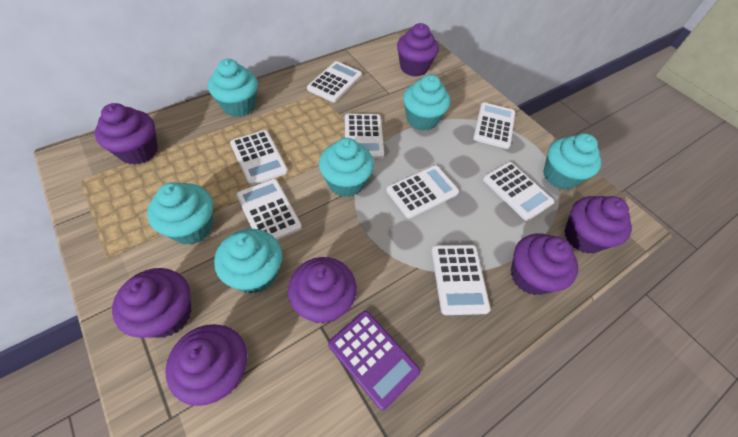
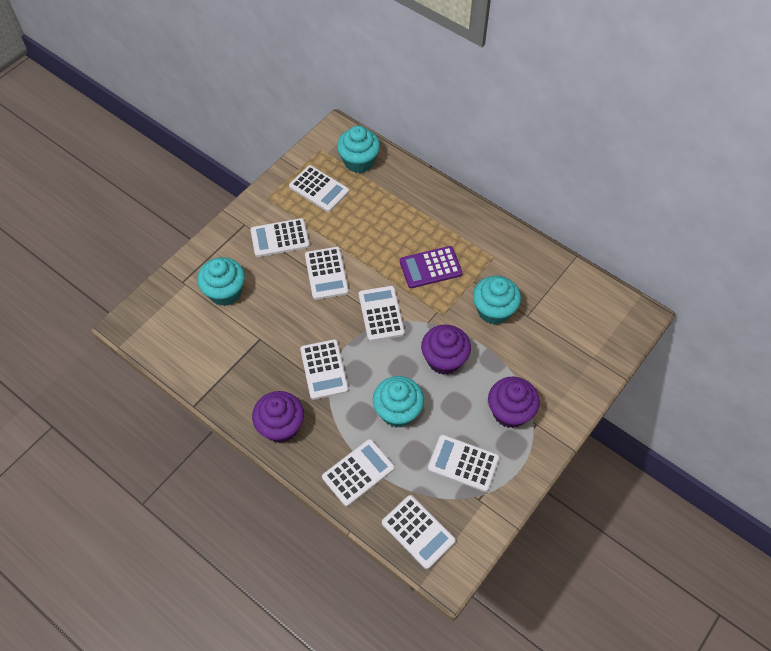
purple cupcake: 7 -> 3
turquoise cupcake: 6 -> 4

